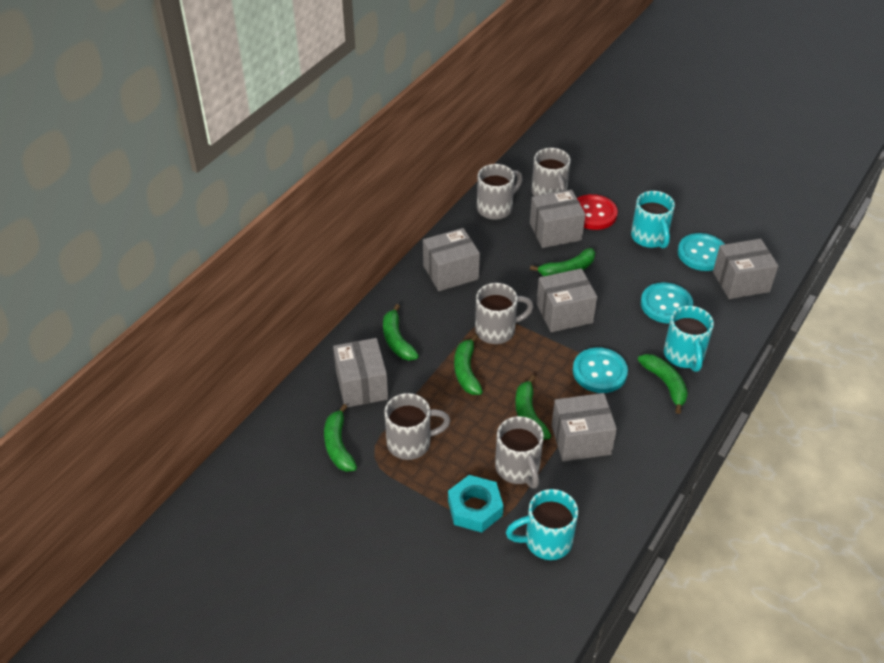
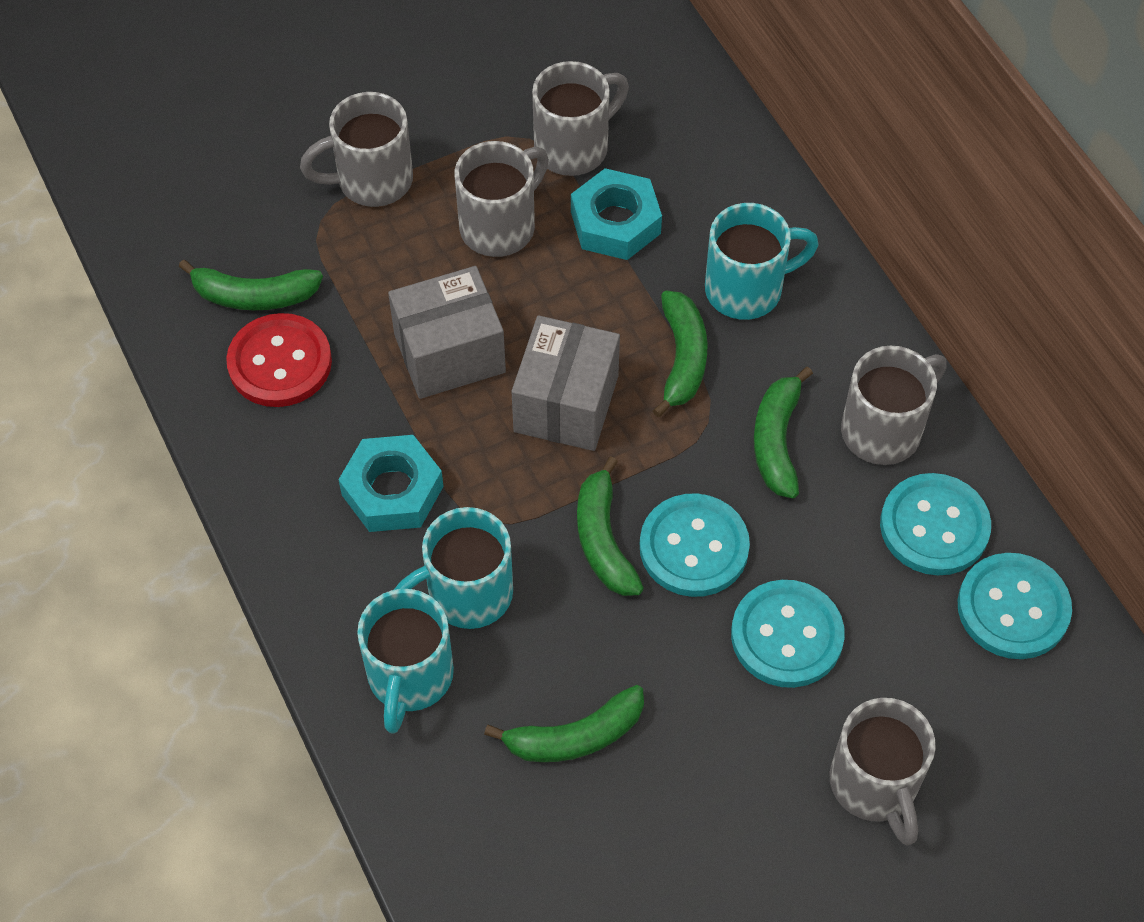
green banana: 6 -> 5
grey box: 6 -> 2
turquoise button: 3 -> 4
turquoise nut: 1 -> 2

